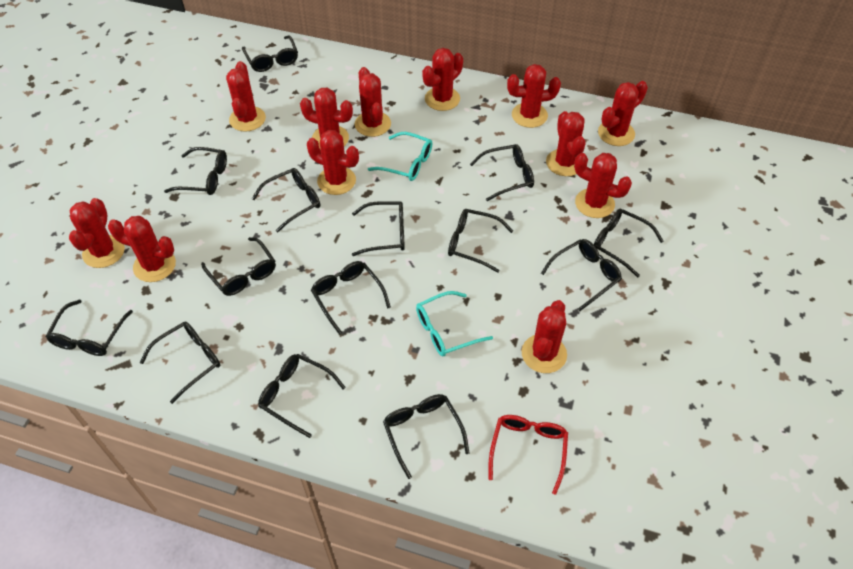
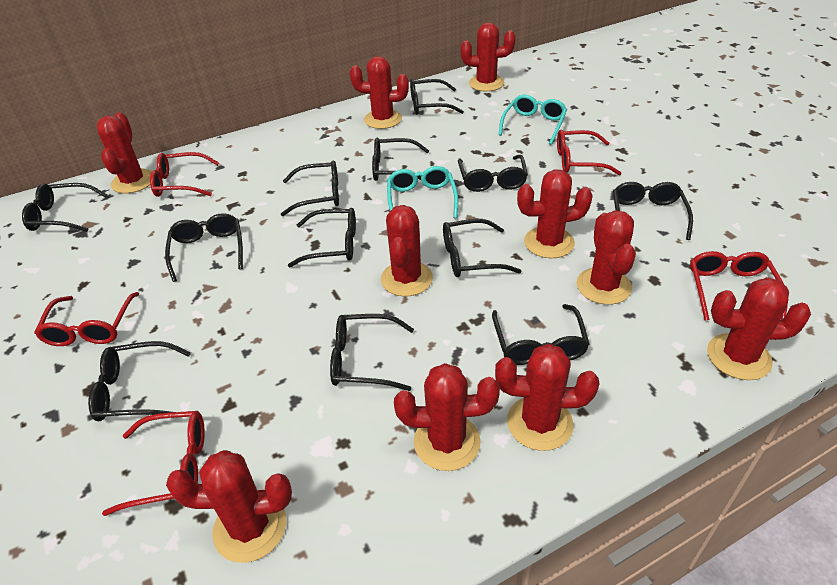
black glasses: 14 -> 12
red cactus: 12 -> 10
red glasses: 1 -> 5

